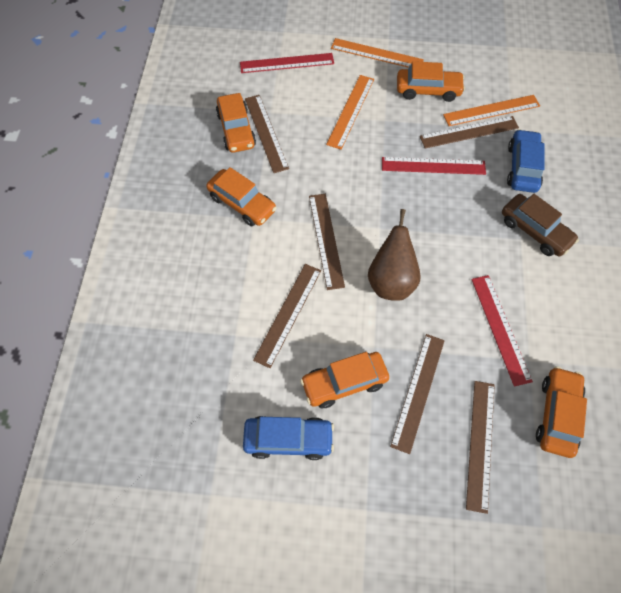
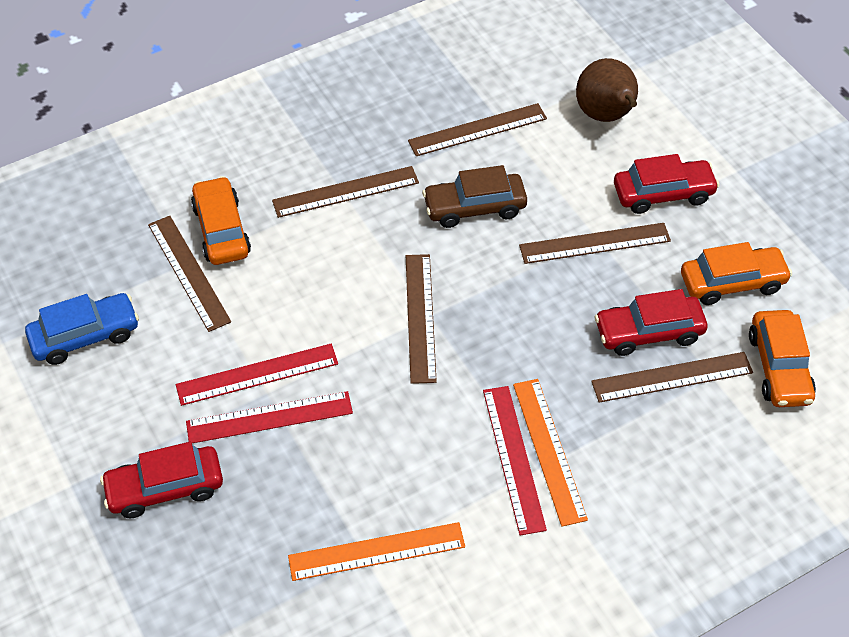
blue car: 2 -> 1
orange car: 5 -> 3
orange ruler: 3 -> 2
red car: 0 -> 3

